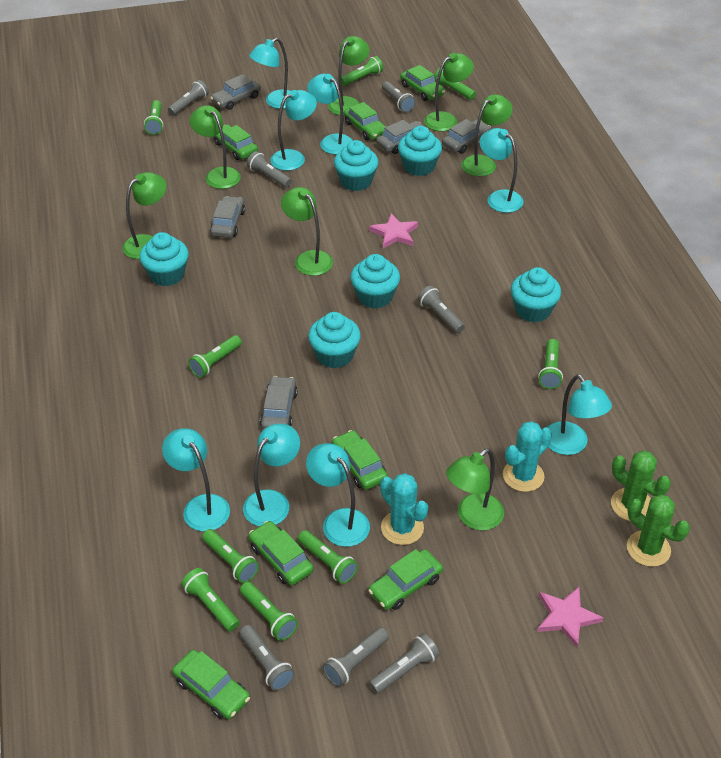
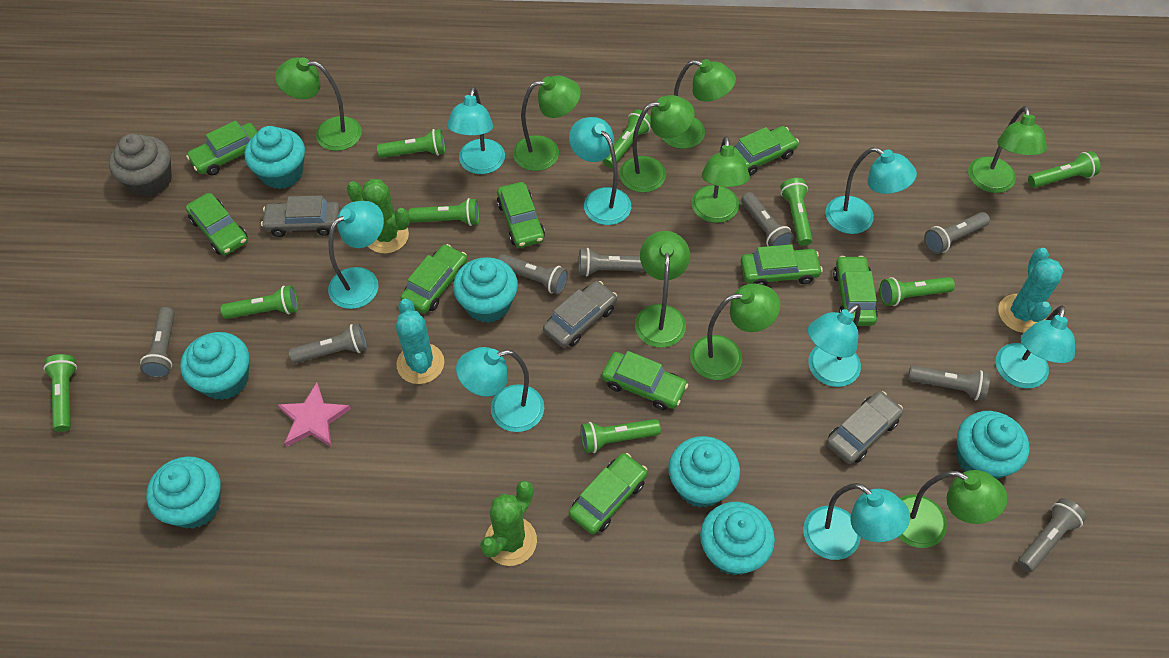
green car: 7 -> 9
green lamp: 7 -> 9
grey car: 5 -> 3
grey cupcake: 0 -> 1
grey flashlight: 7 -> 8
pink star: 2 -> 1
turquoise cupcake: 6 -> 7

